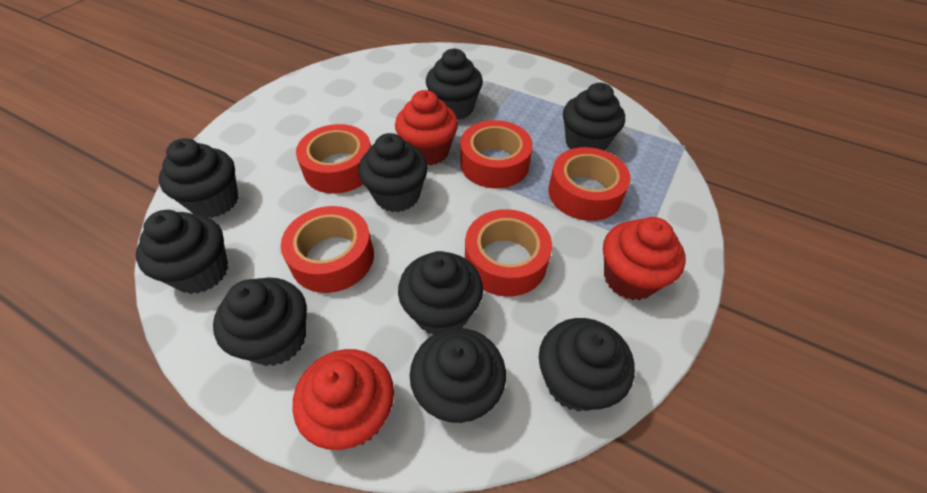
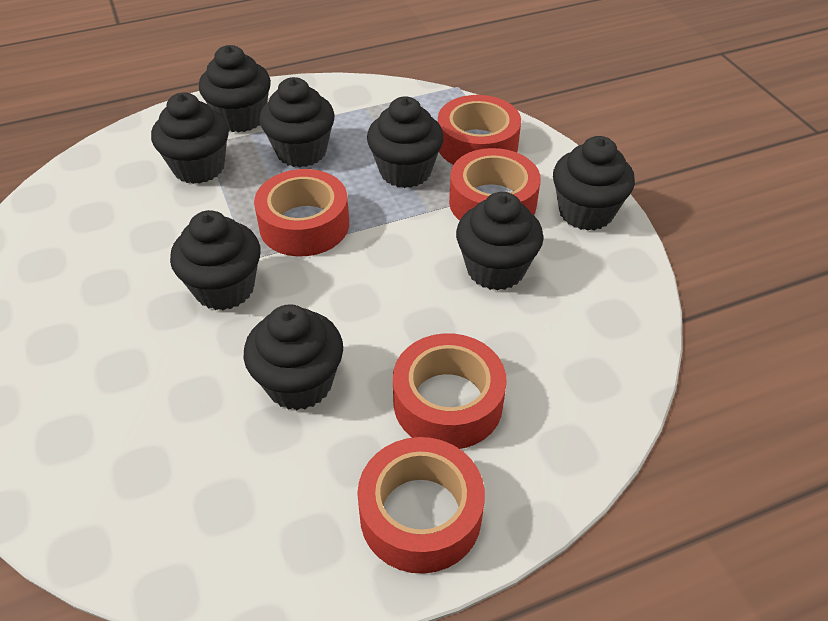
black cupcake: 9 -> 8
red cupcake: 3 -> 0

